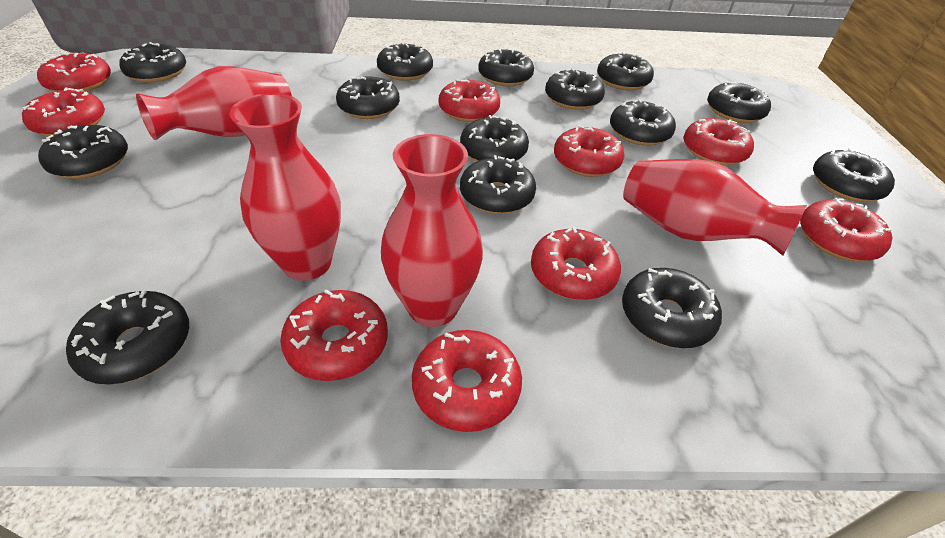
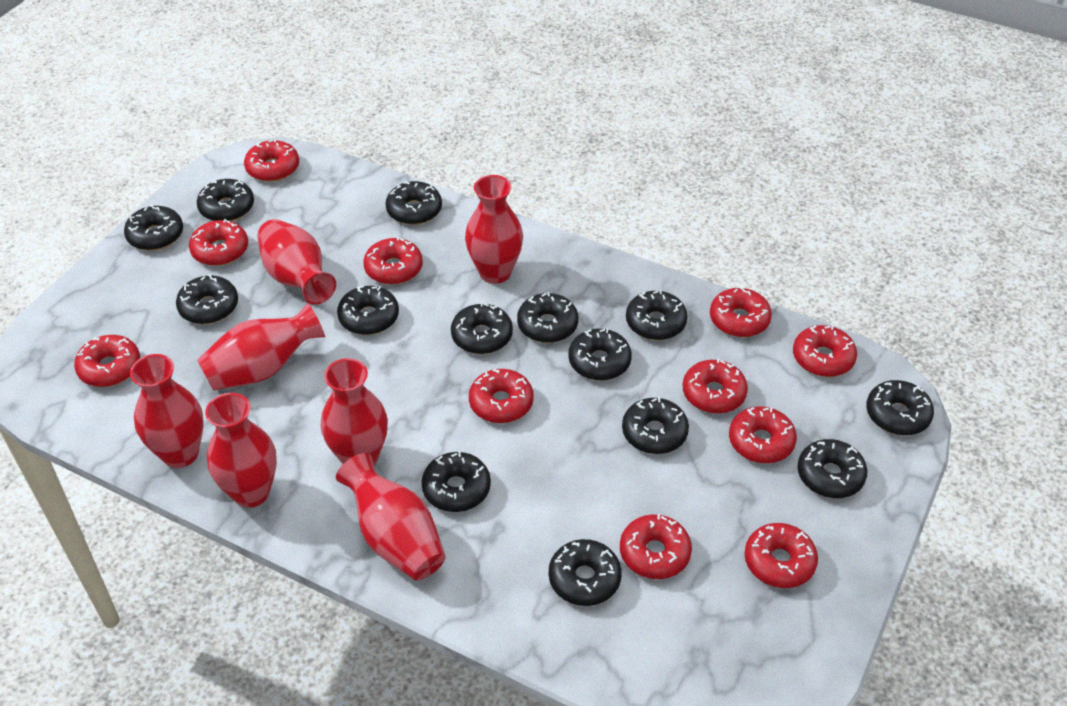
red donut: 9 -> 11
red vase: 4 -> 7

